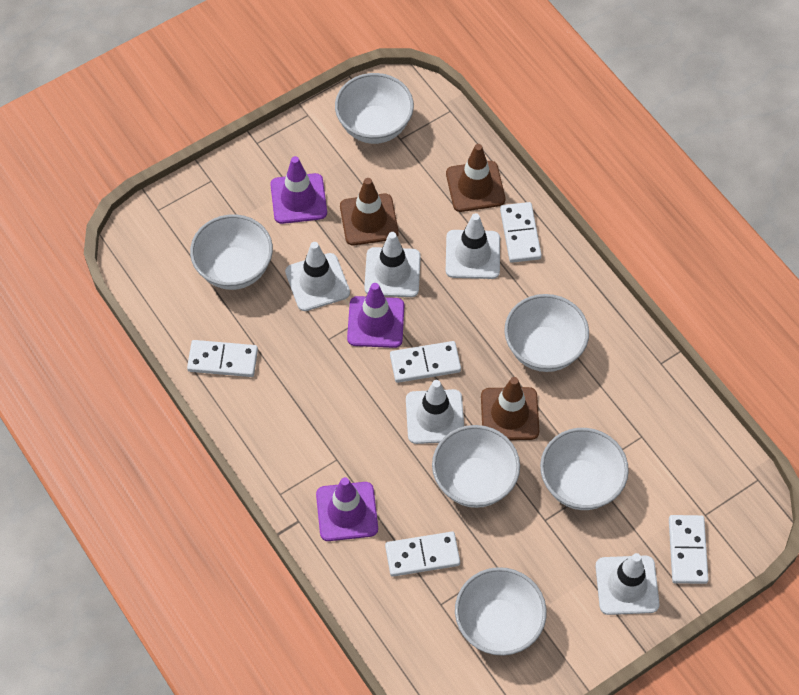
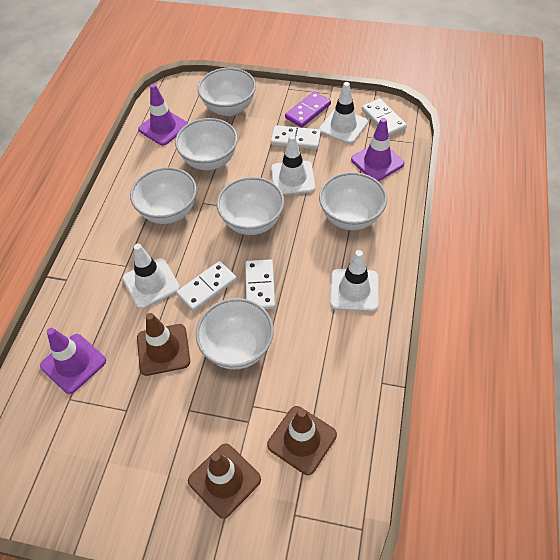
purple domino: 0 -> 1
white domino: 5 -> 4
white traffic cone: 5 -> 4

